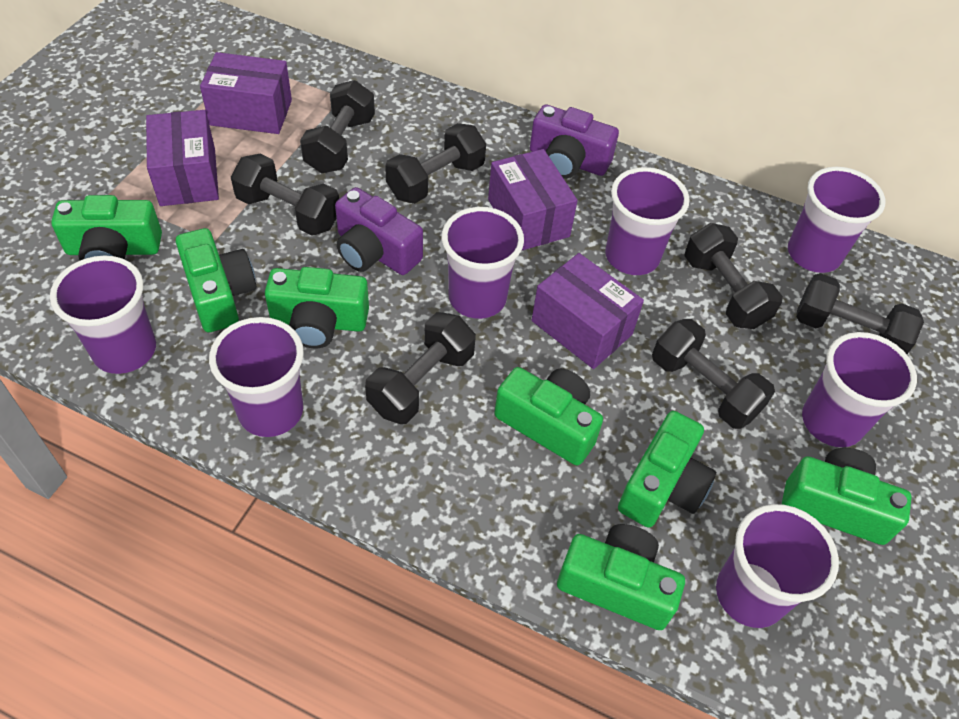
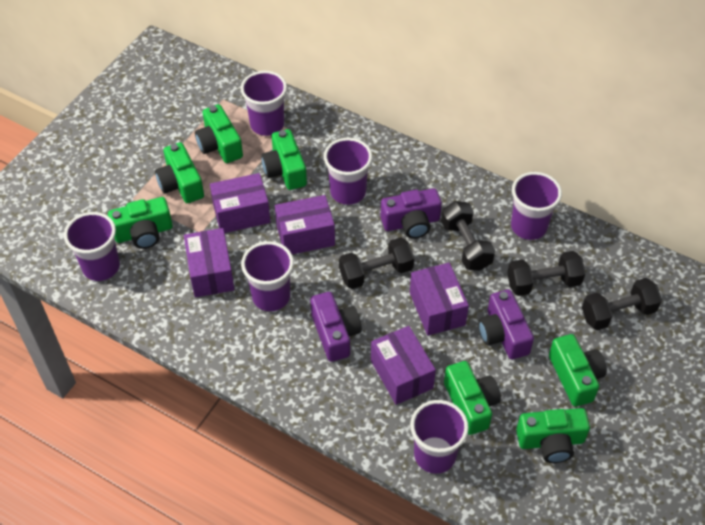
black dumbbell: 7 -> 4
purple box: 4 -> 5
purple camera: 2 -> 3
purple cup: 7 -> 6

